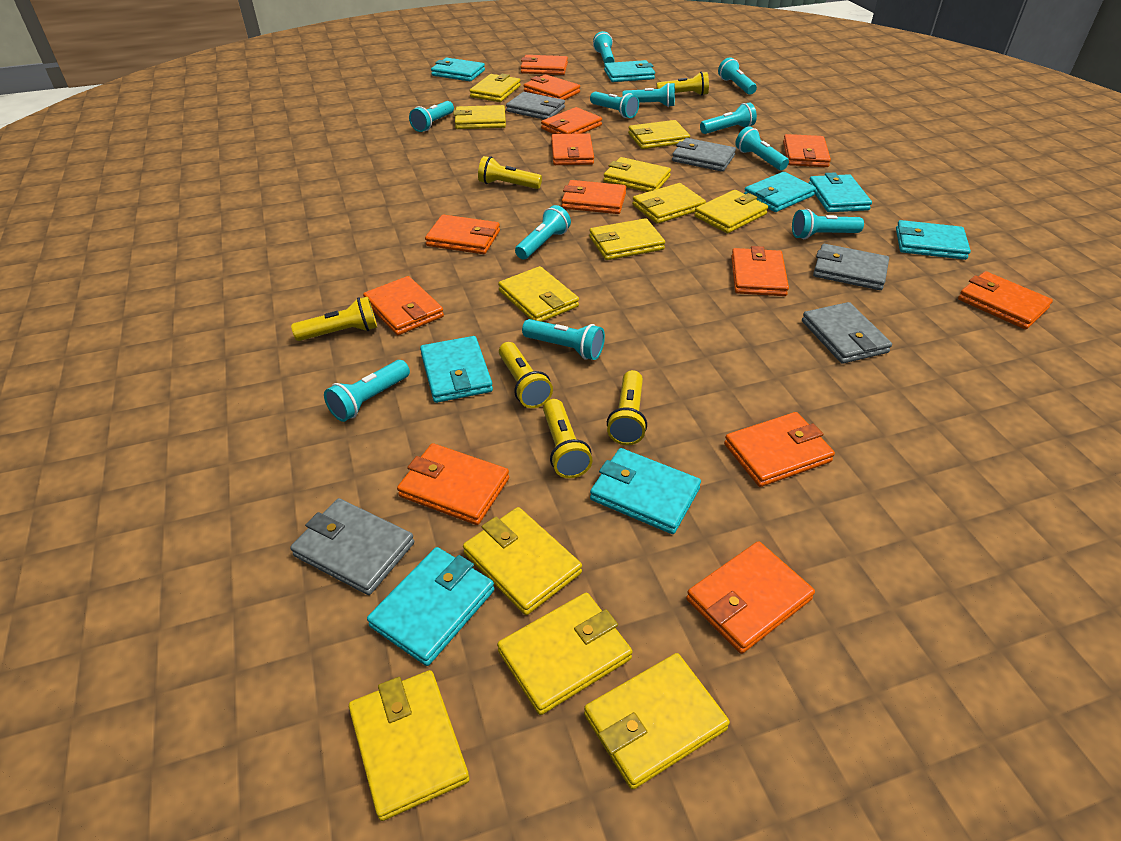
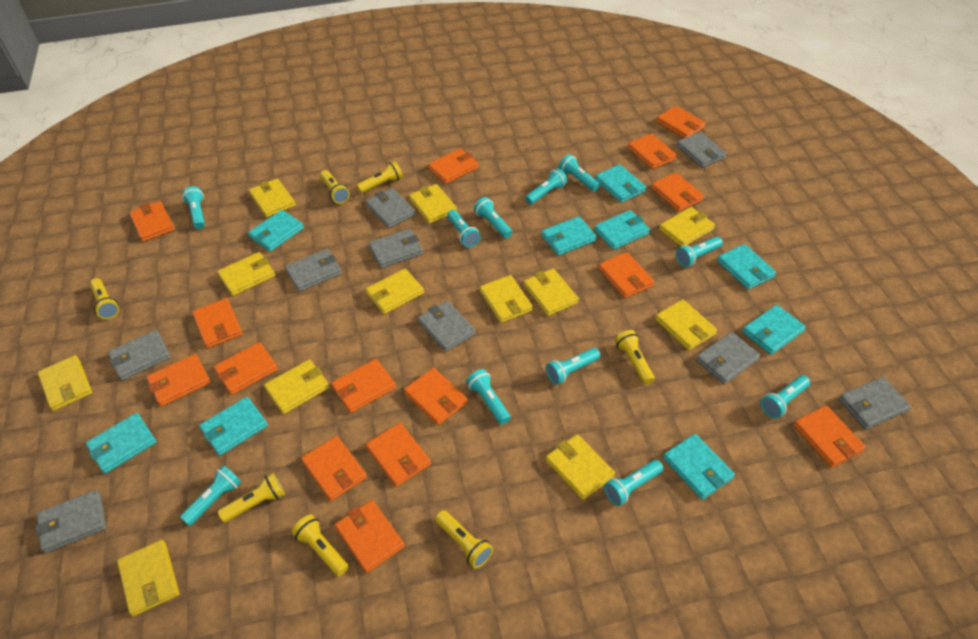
grey wallet: 5 -> 9
orange wallet: 13 -> 15
turquoise wallet: 8 -> 9
yellow flashlight: 6 -> 7

